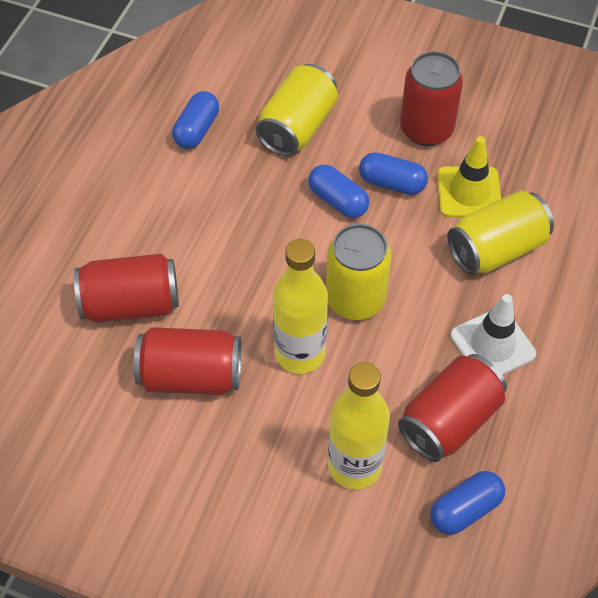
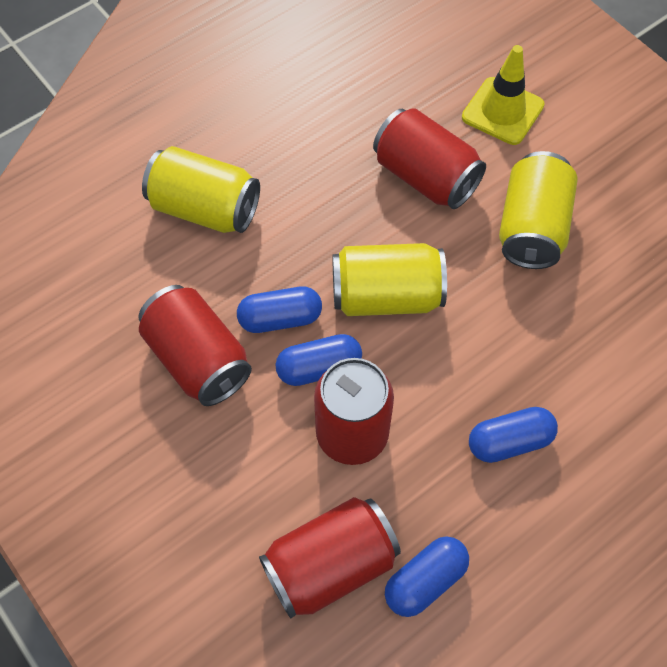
white traffic cone: 1 -> 0
yellow bottle: 2 -> 0

